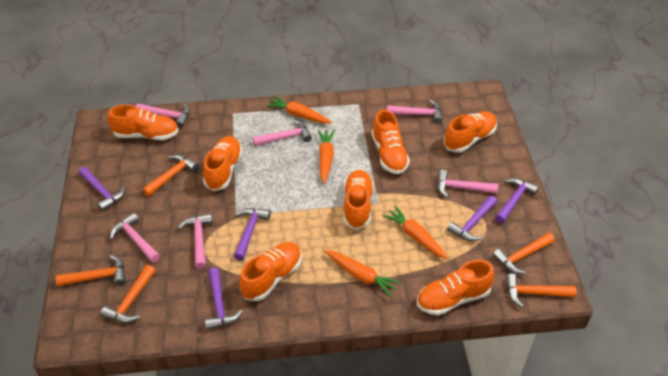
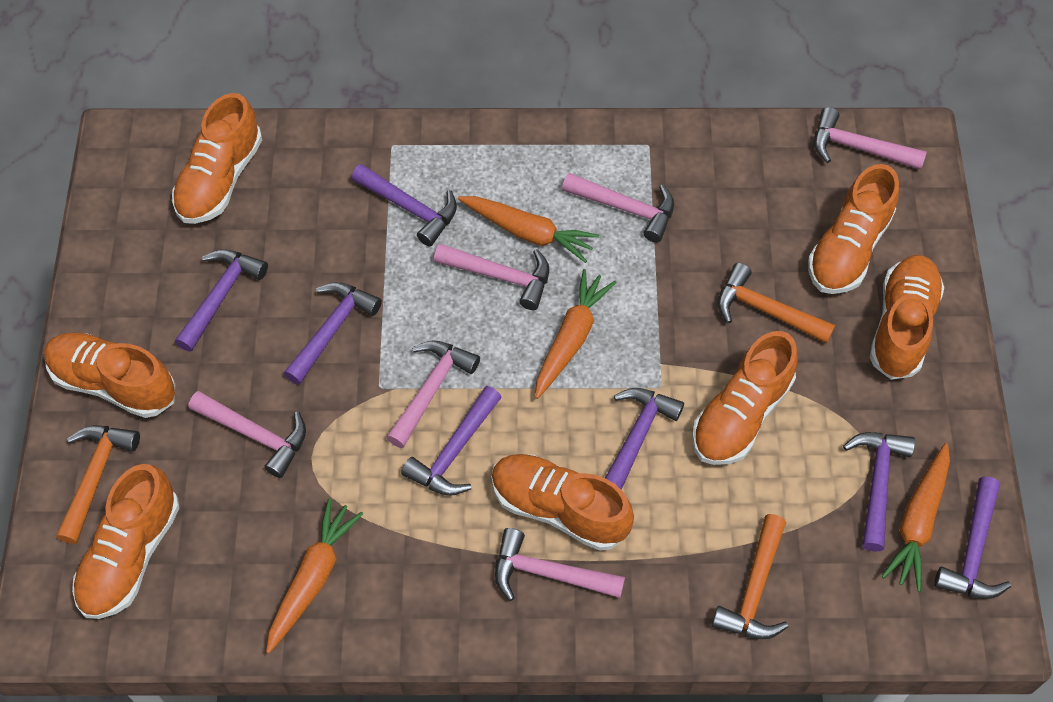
orange hammer: 5 -> 3
purple hammer: 5 -> 7

